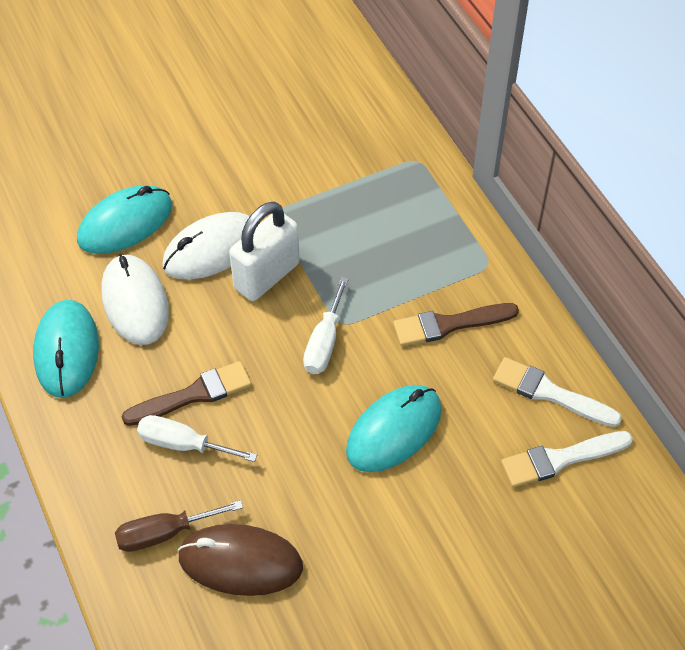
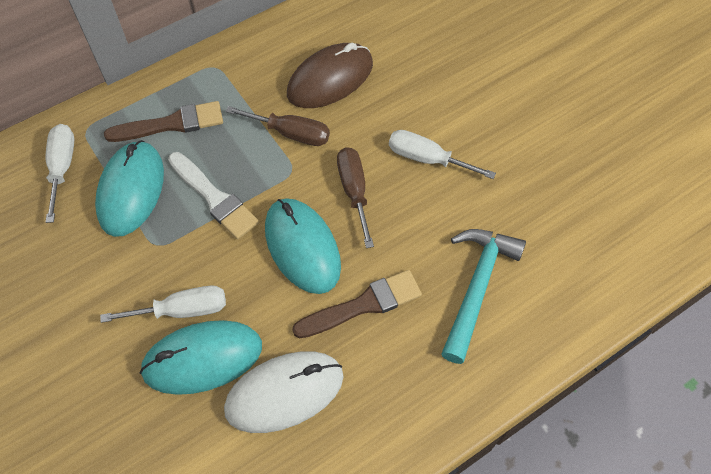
brown screwdriver: 1 -> 2
turquoise hammer: 0 -> 1
white brush: 2 -> 1
white mouse: 2 -> 1
white padlock: 1 -> 0
white screwdriver: 2 -> 3

